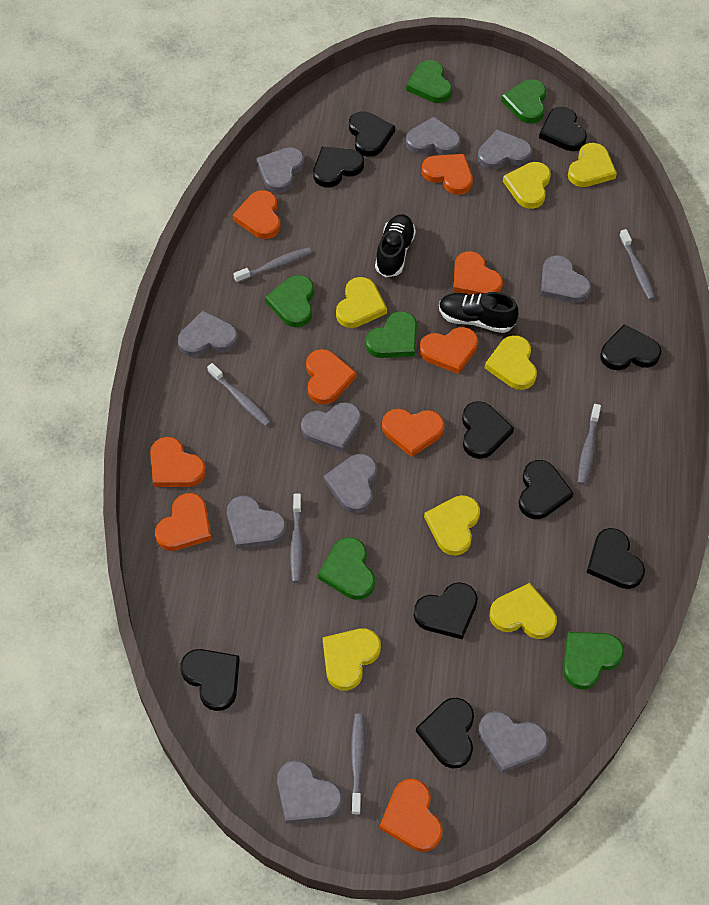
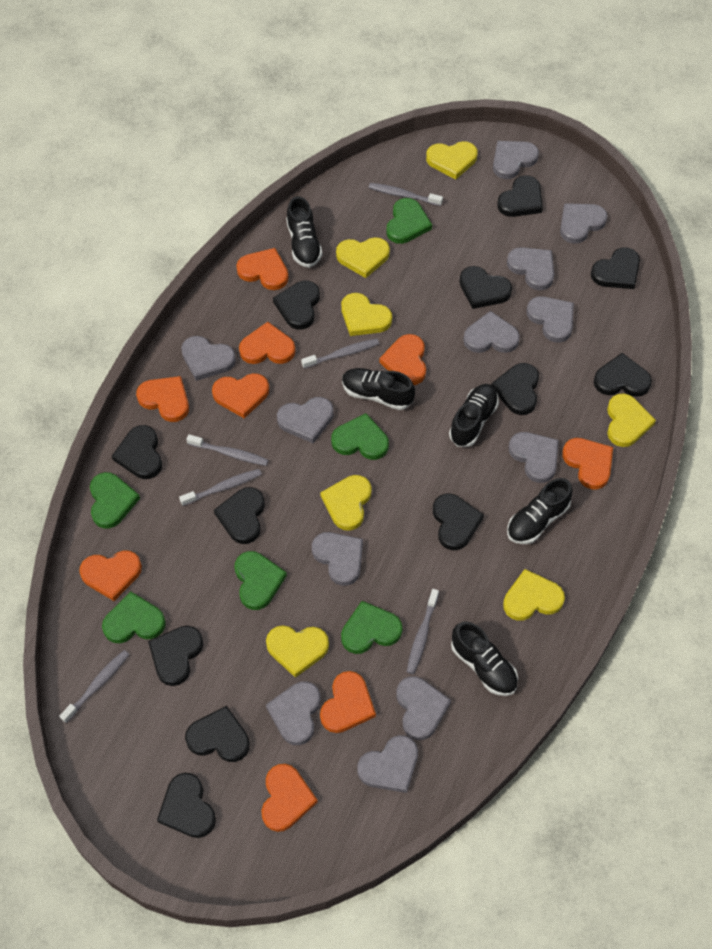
black heart: 10 -> 12
black shoe: 2 -> 5
grey heart: 10 -> 12

